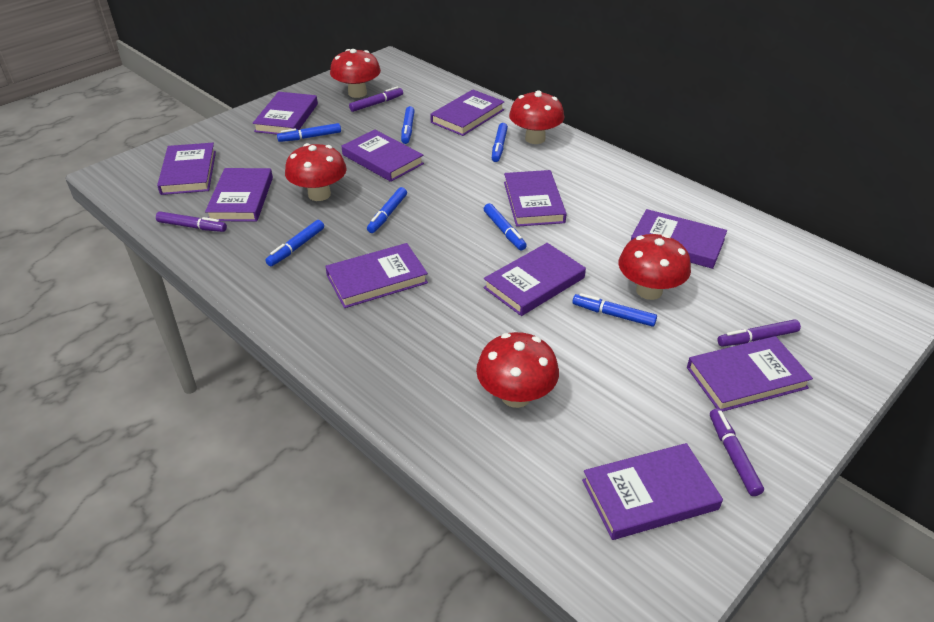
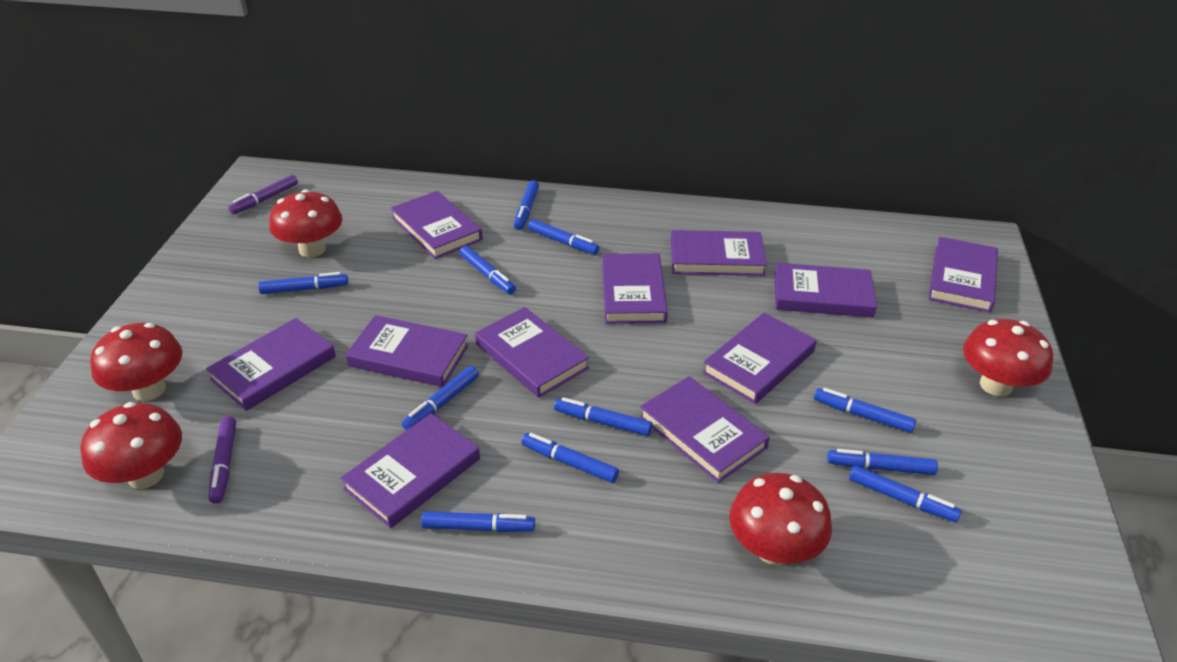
blue marker: 7 -> 11
purple marker: 4 -> 2

